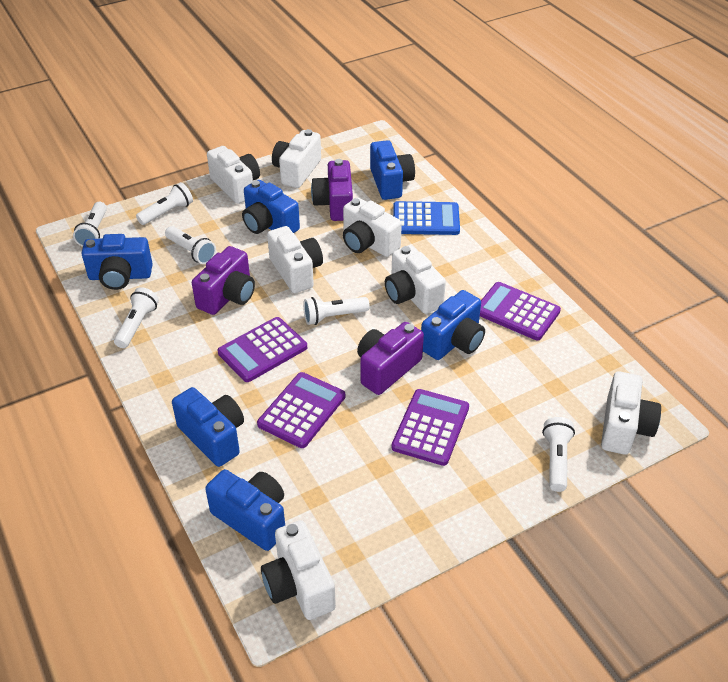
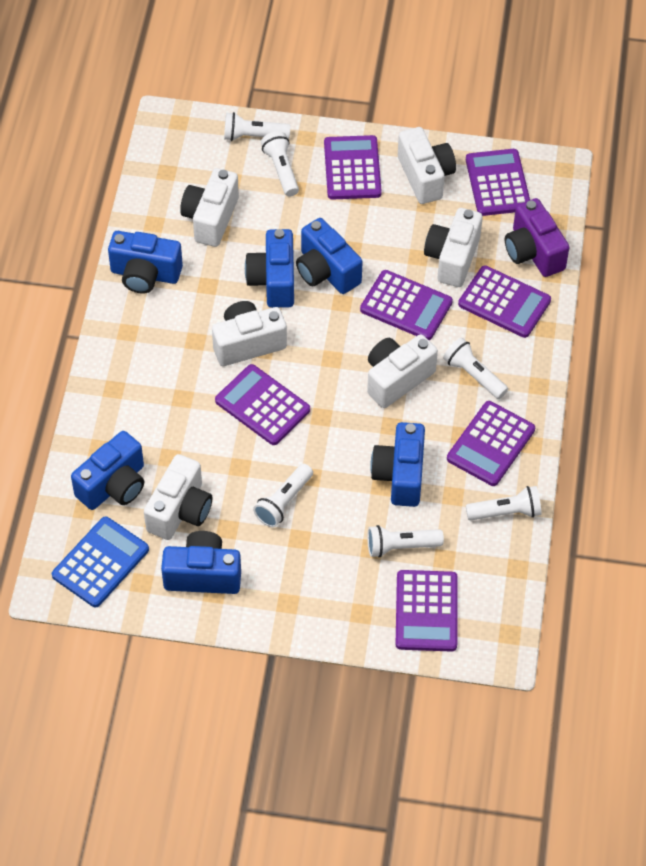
purple calculator: 4 -> 7
purple camera: 3 -> 1
white camera: 7 -> 6

